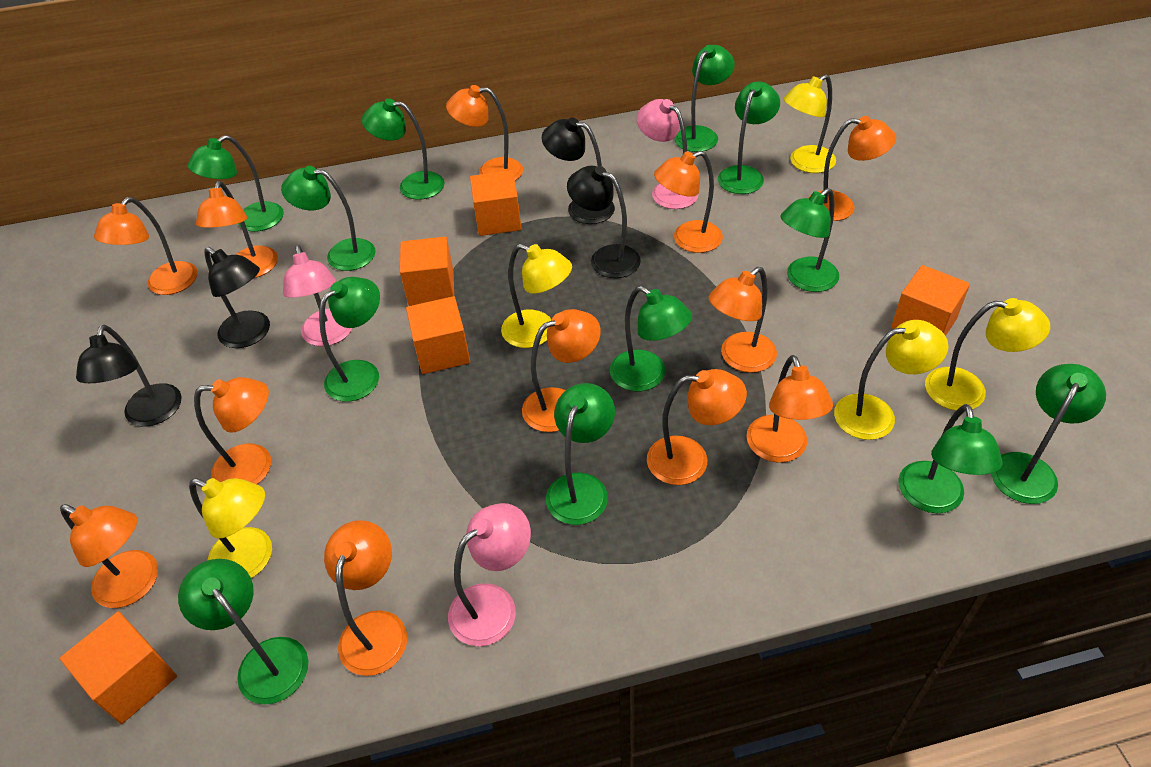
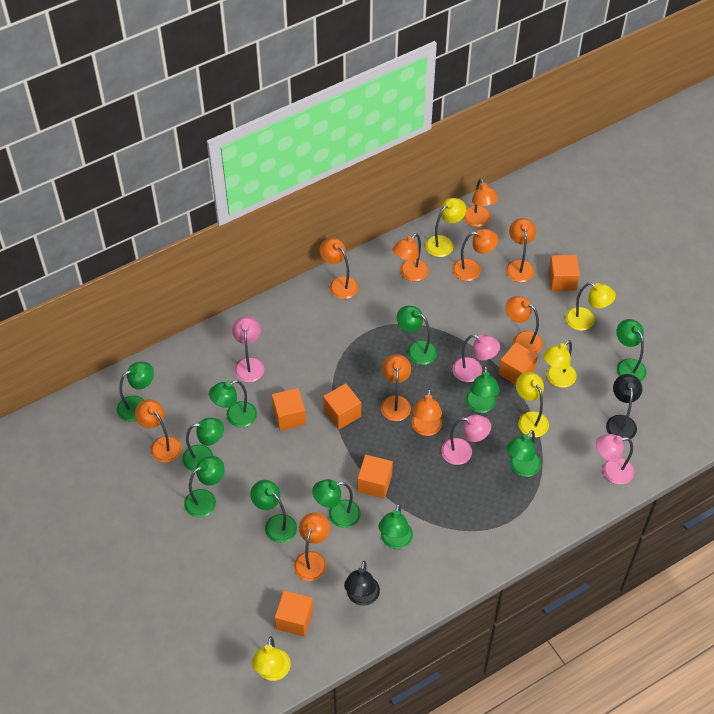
black lamp: 4 -> 2
green lamp: 12 -> 11
orange cube: 5 -> 6
orange lamp: 12 -> 10
pink lamp: 3 -> 4

